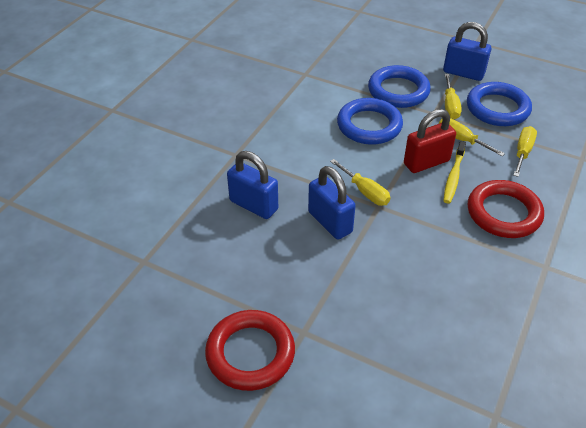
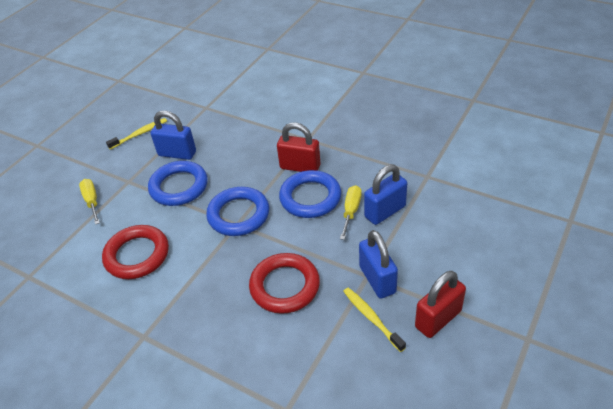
red padlock: 1 -> 2
yellow screwdriver: 4 -> 2
yellow toothbrush: 1 -> 2

